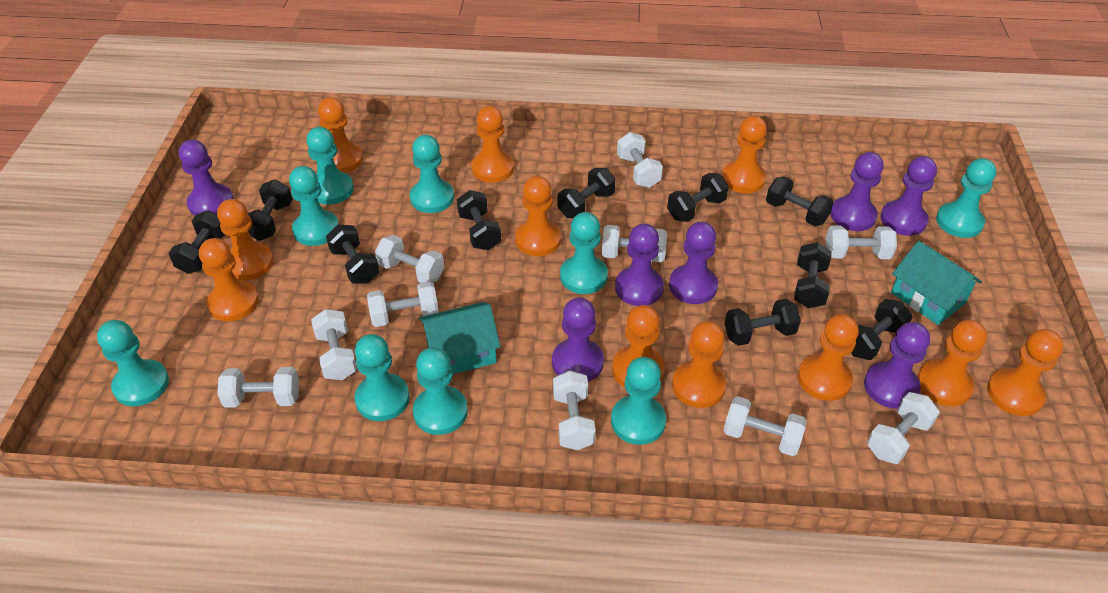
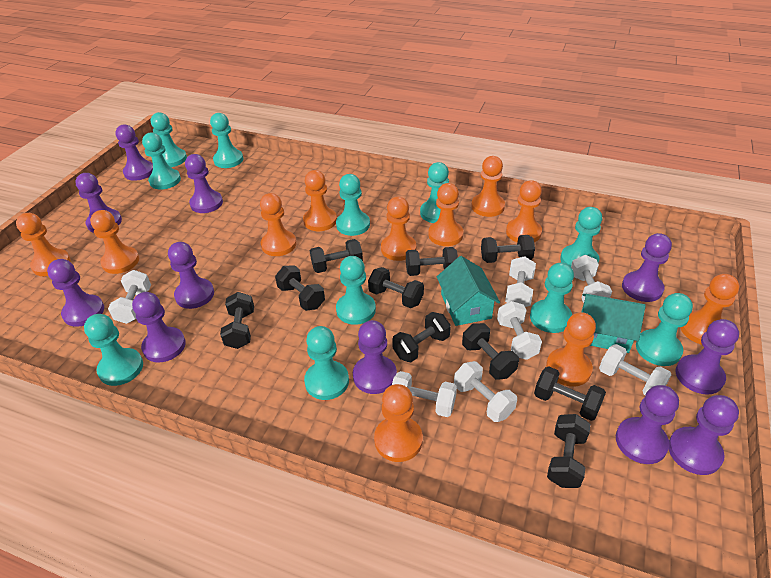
purple pawn: 7 -> 11
turquoise pawn: 9 -> 11
white dumbbell: 10 -> 7

